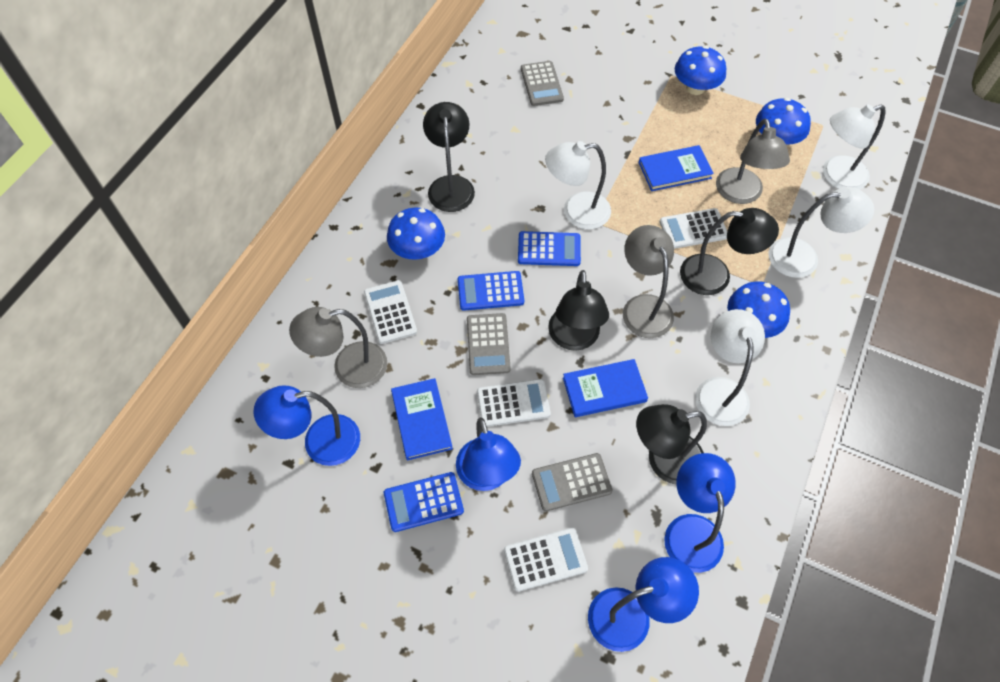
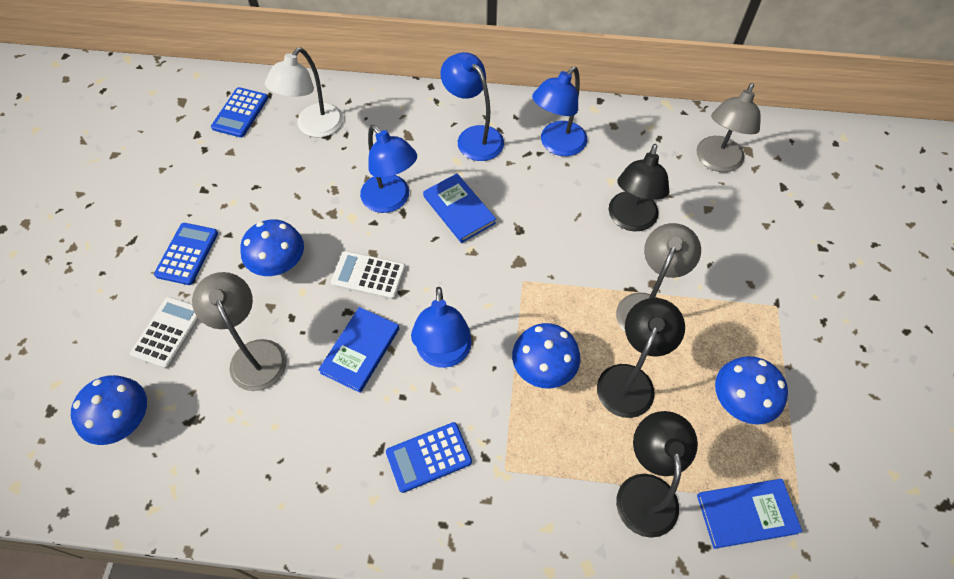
black lamp: 4 -> 3
grey calculator: 3 -> 0
white calculator: 4 -> 2
white lamp: 4 -> 1

